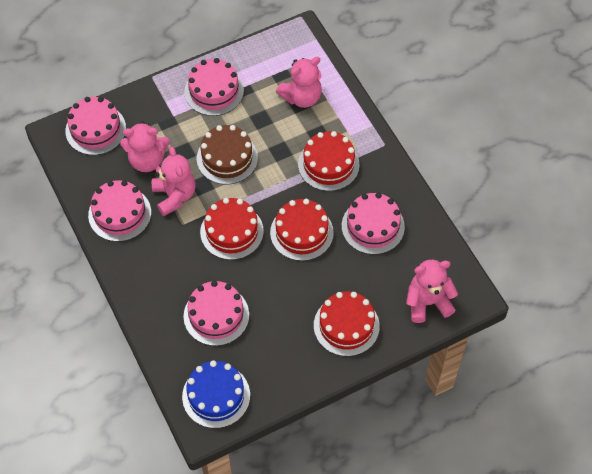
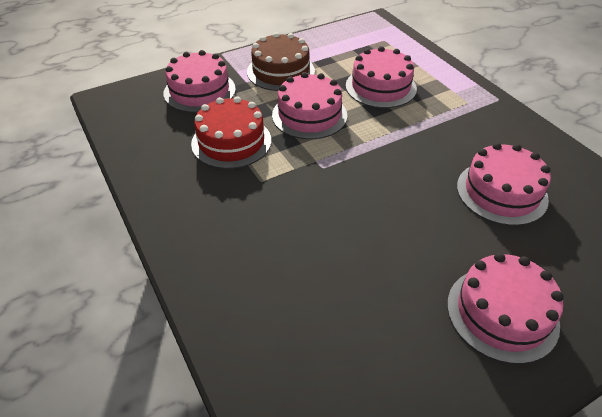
blue cake: 1 -> 0
pink teddy bear: 4 -> 0
red cake: 4 -> 1

